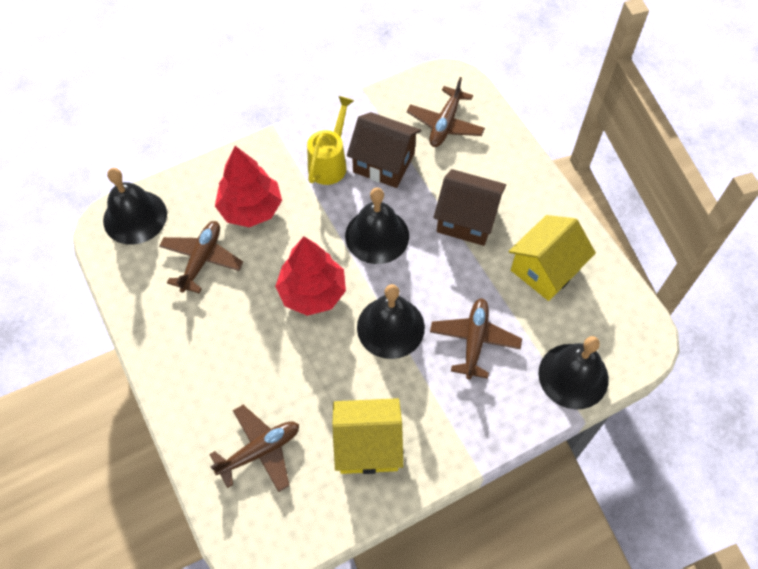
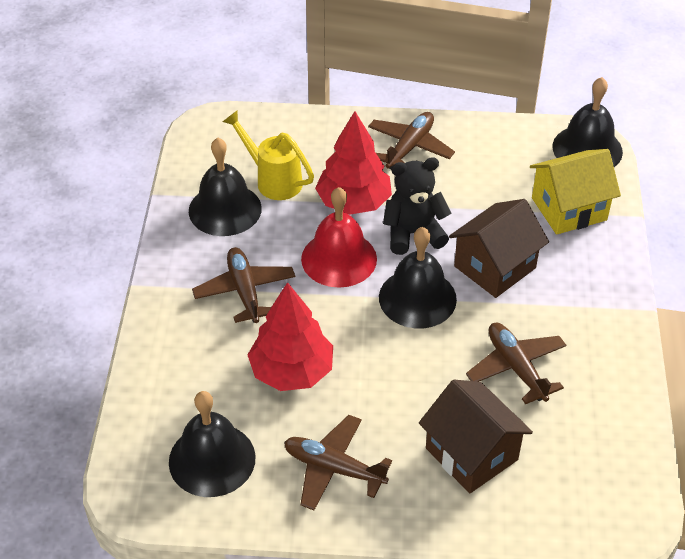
black teddy bear: 0 -> 1
red bell: 0 -> 1
yellow house: 2 -> 1

